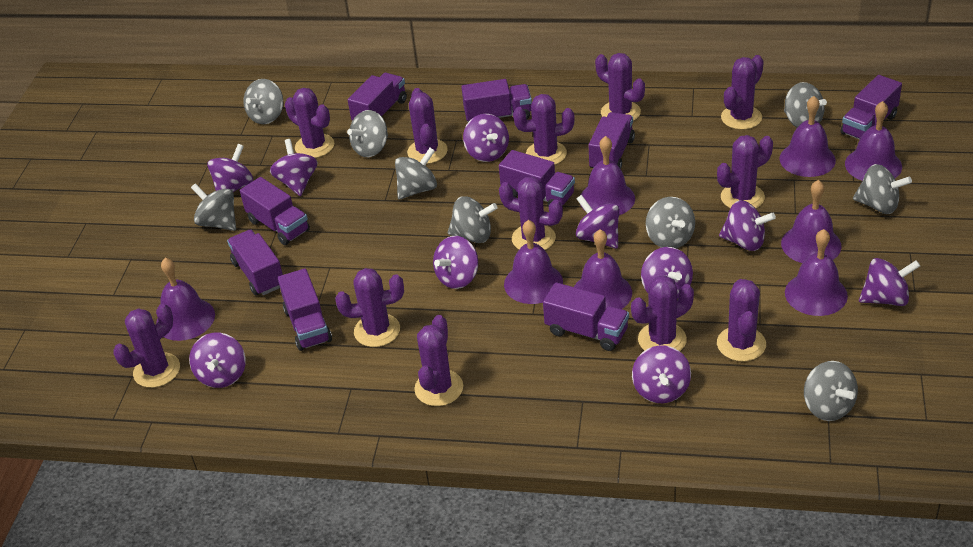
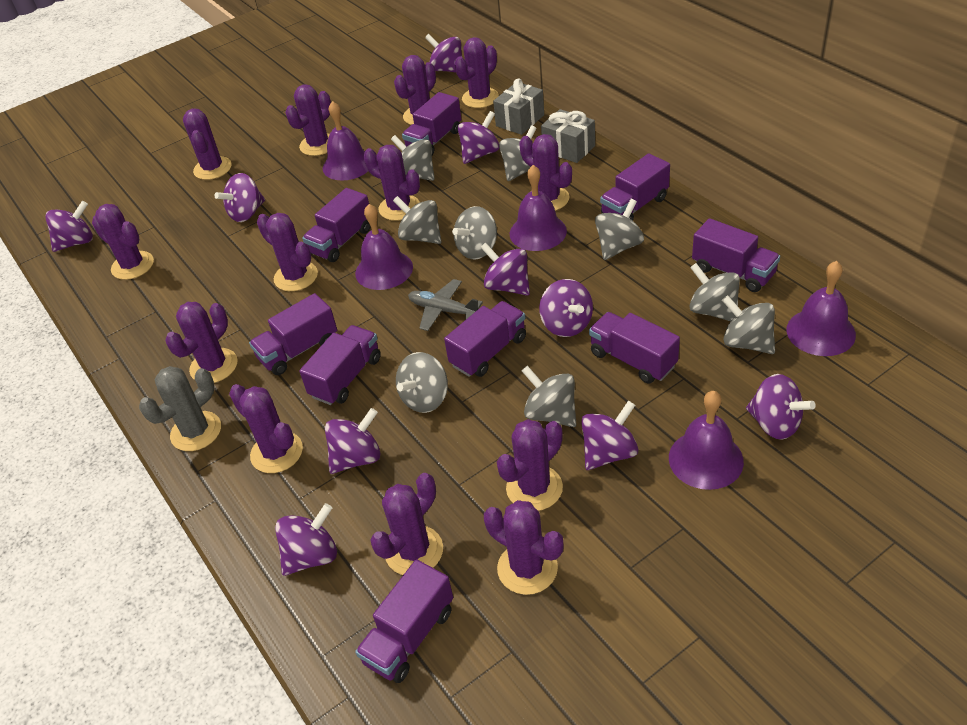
grey cactus: 0 -> 1
grey gift: 0 -> 2
grey plane: 0 -> 1
purple bell: 8 -> 5
purple cactus: 12 -> 13

